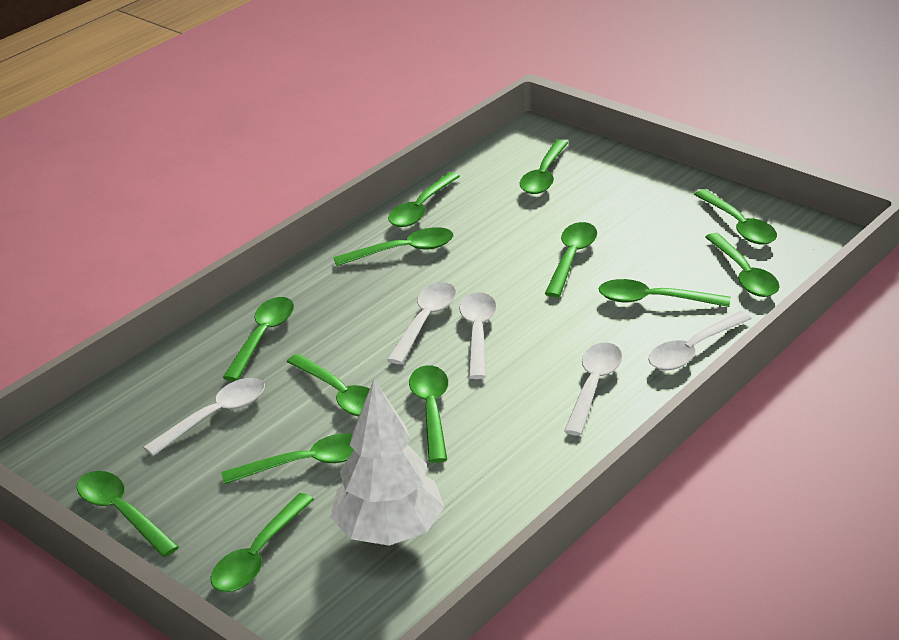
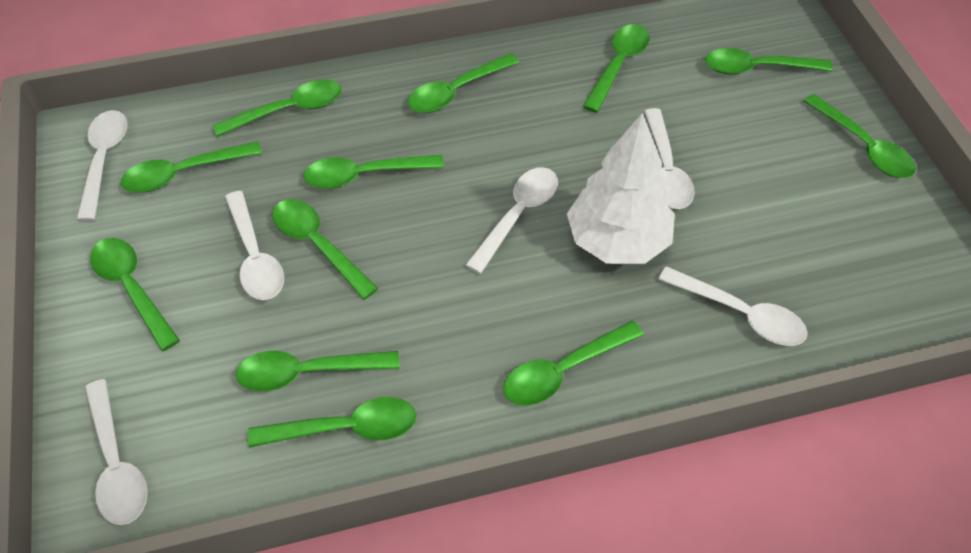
green spoon: 13 -> 12
white spoon: 5 -> 6

